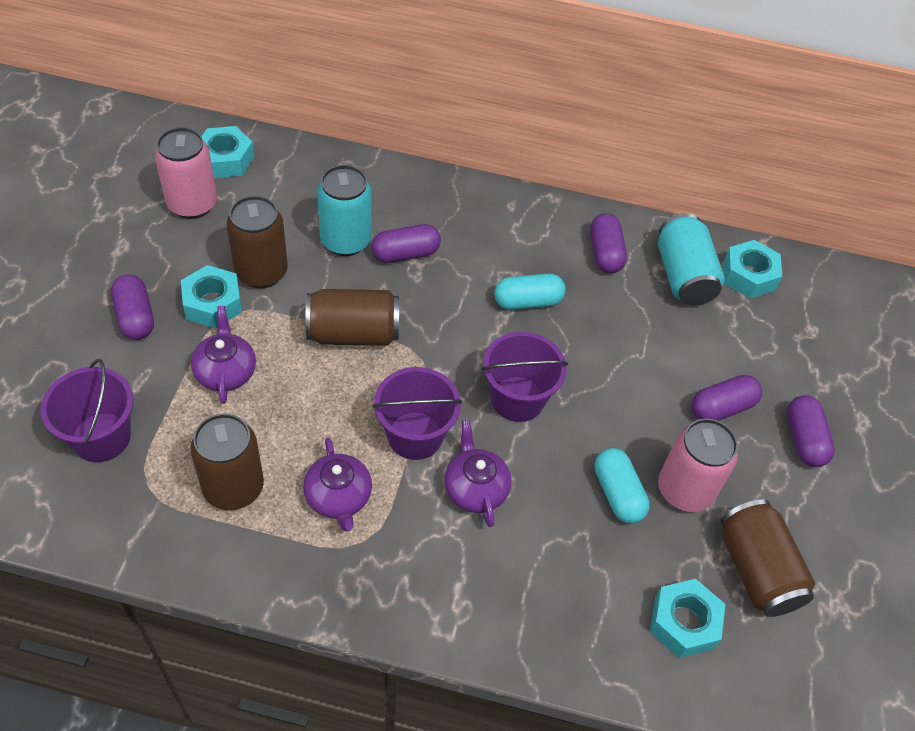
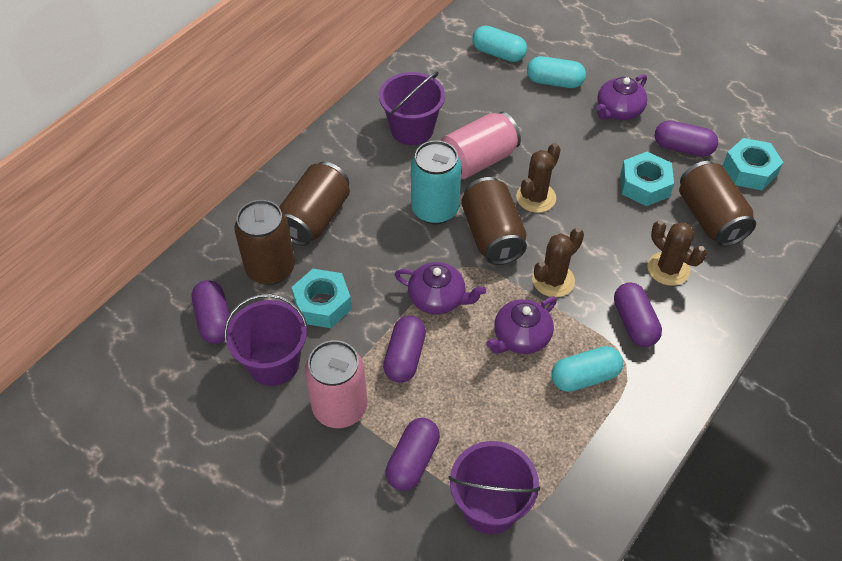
brown cactus: 0 -> 3
turquoise can: 2 -> 1
turquoise capsule: 2 -> 3
turquoise nut: 4 -> 3

